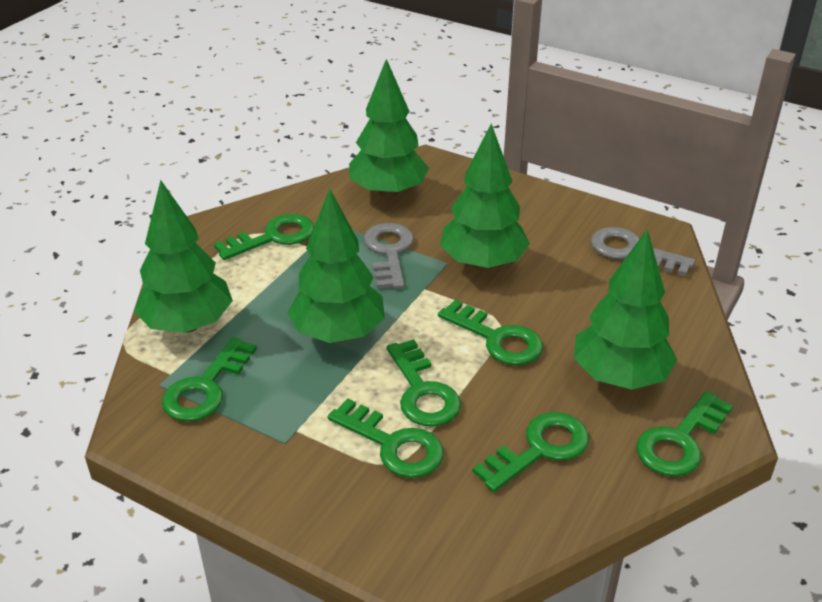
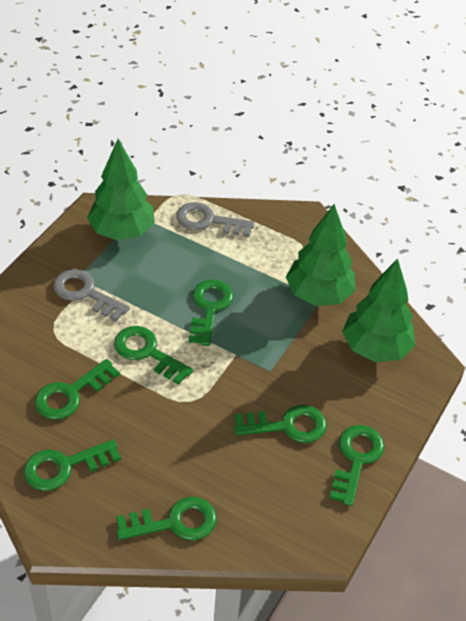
green tree: 5 -> 3

